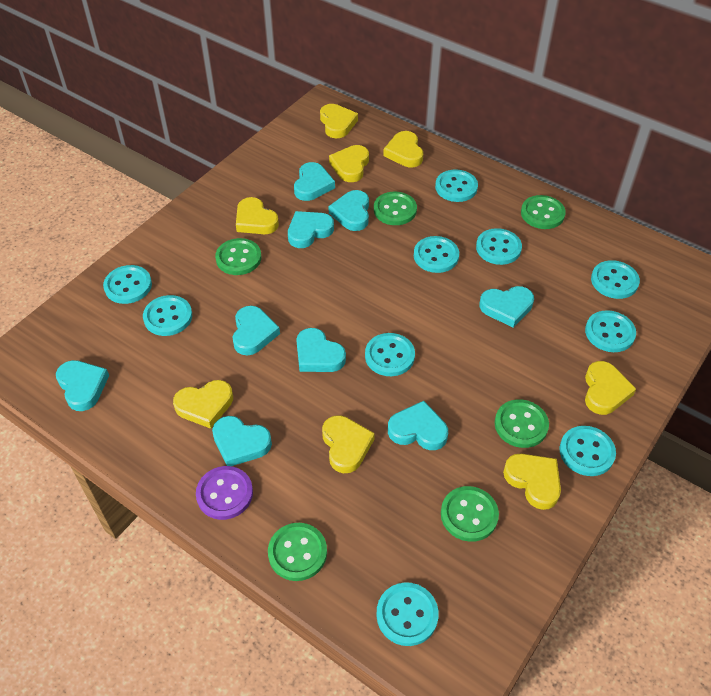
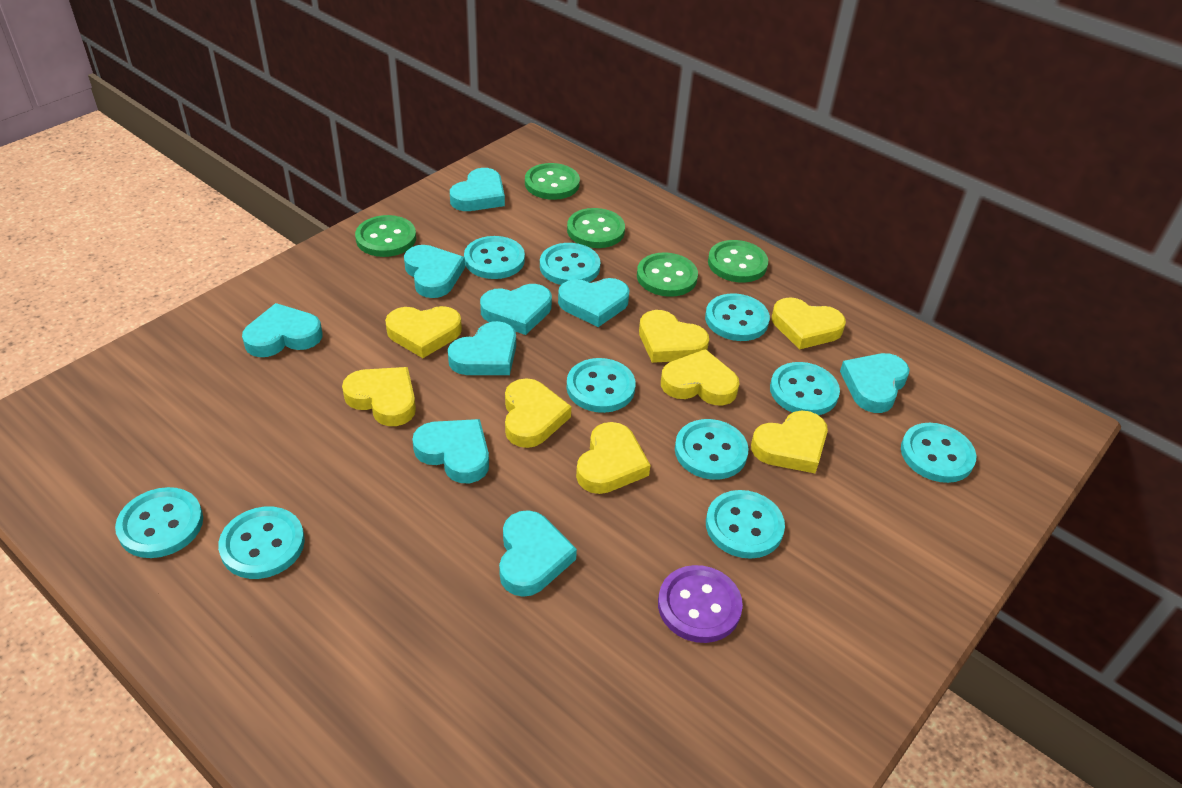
green button: 6 -> 5

